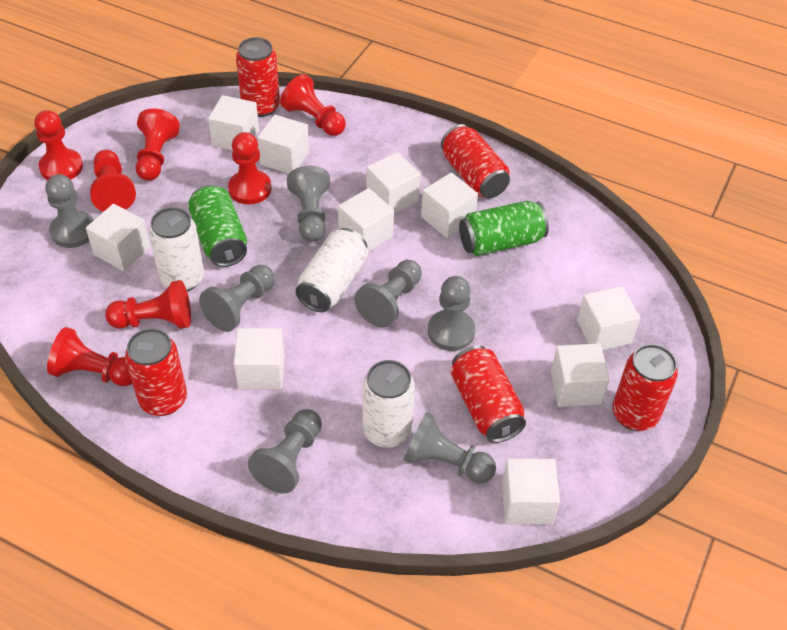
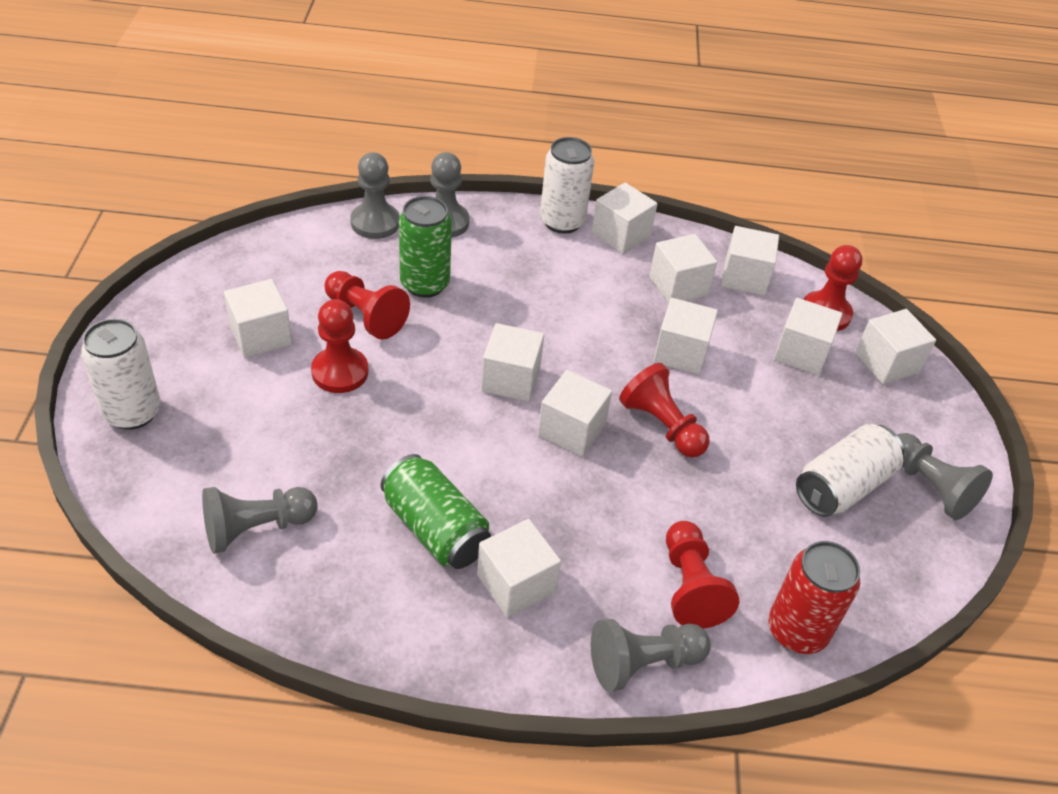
grey pawn: 7 -> 5
red can: 5 -> 1
red pawn: 7 -> 5

